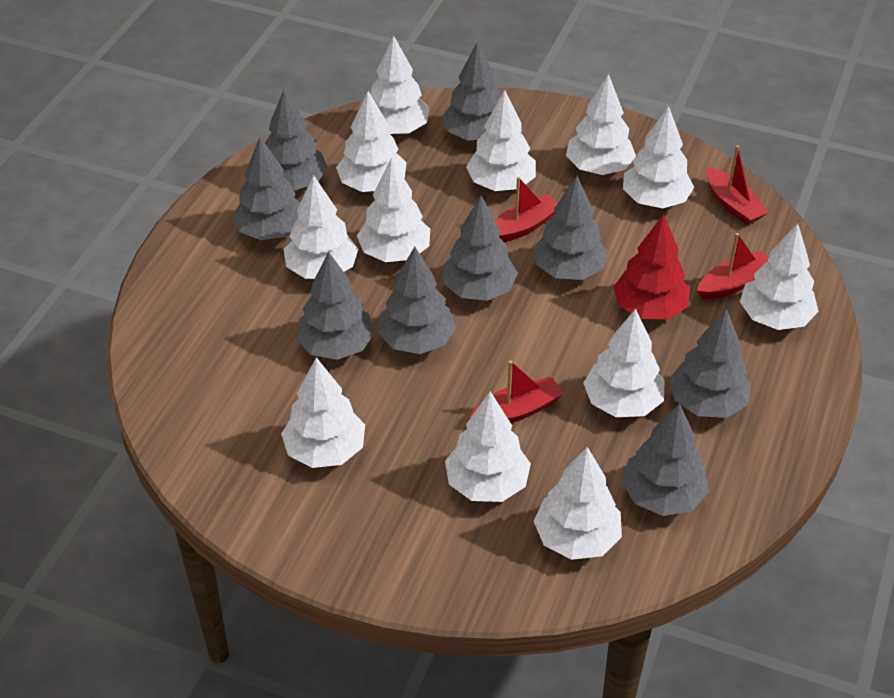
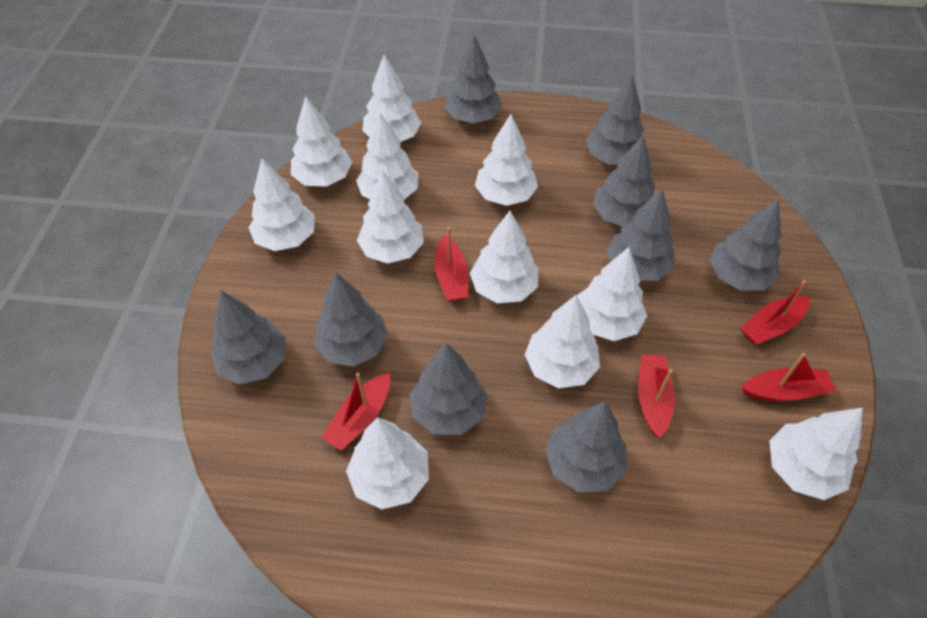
red boat: 4 -> 5
red tree: 1 -> 0
white tree: 12 -> 11

